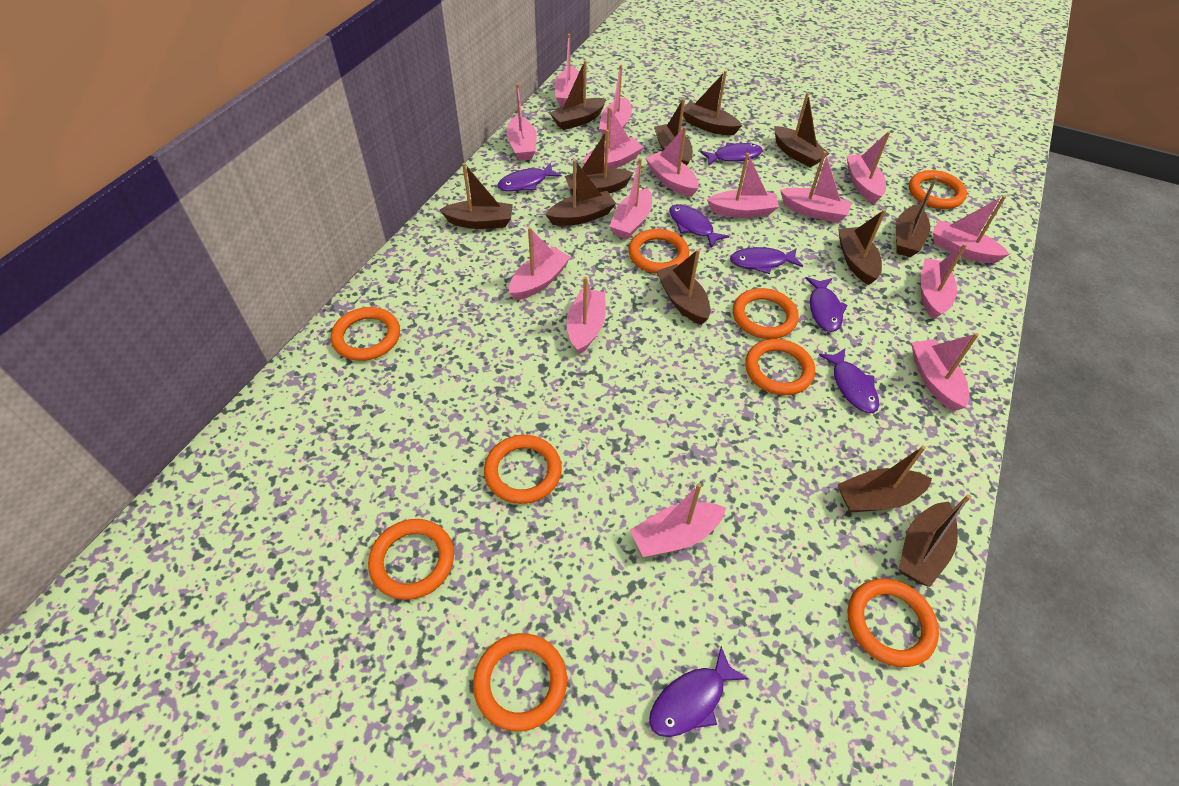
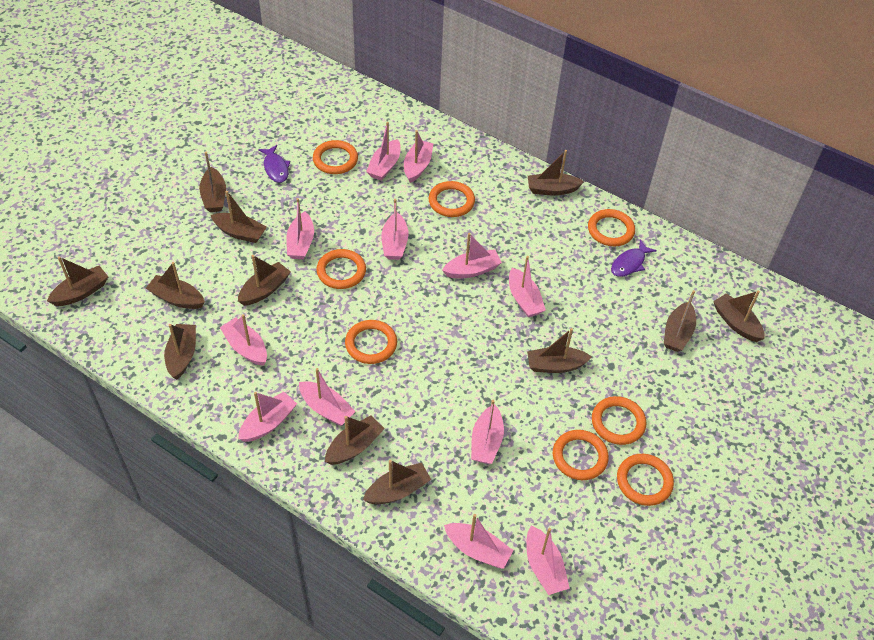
orange ring: 9 -> 8
pink boat: 15 -> 12
purple fish: 7 -> 2

